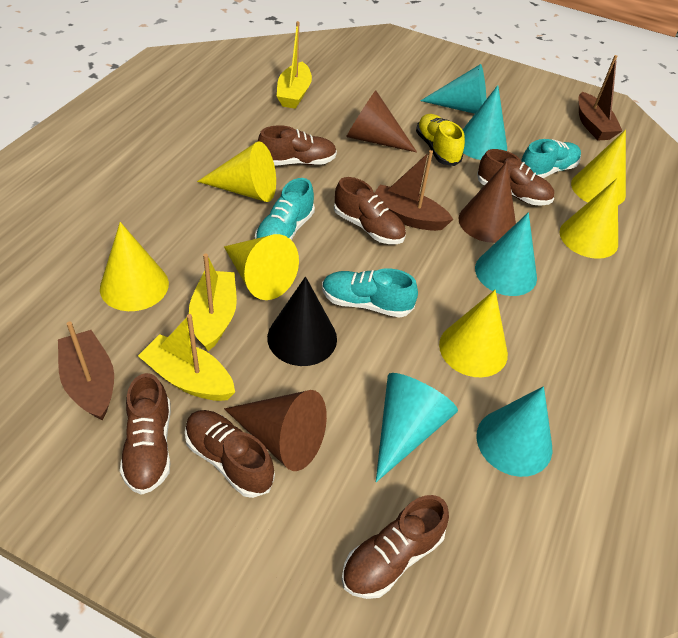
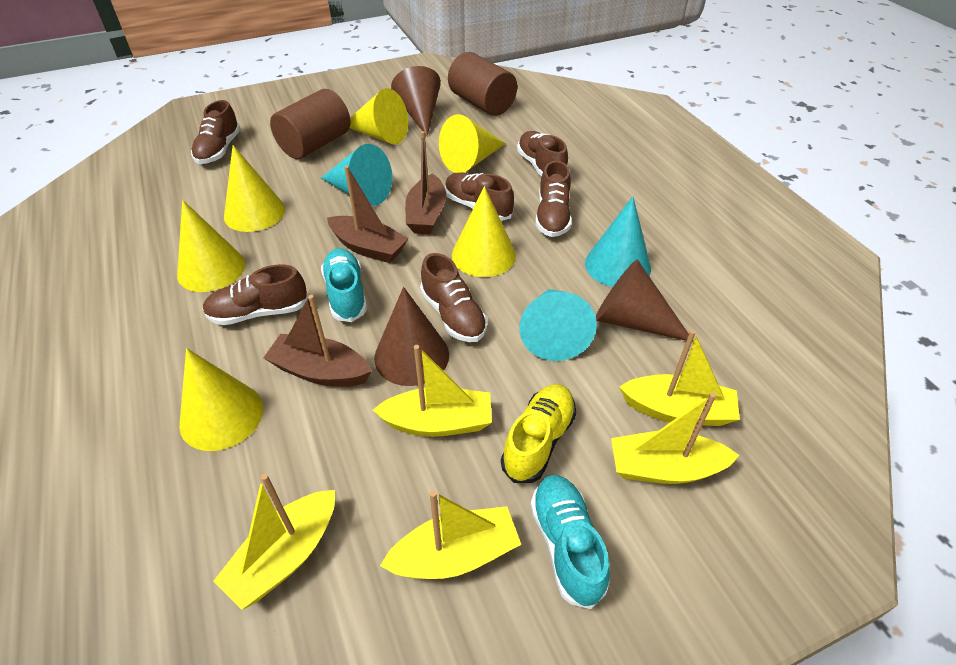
black cone: 1 -> 0
brown cylinder: 0 -> 2
turquoise cone: 5 -> 3
turquoise shoe: 3 -> 2
yellow boat: 3 -> 5

